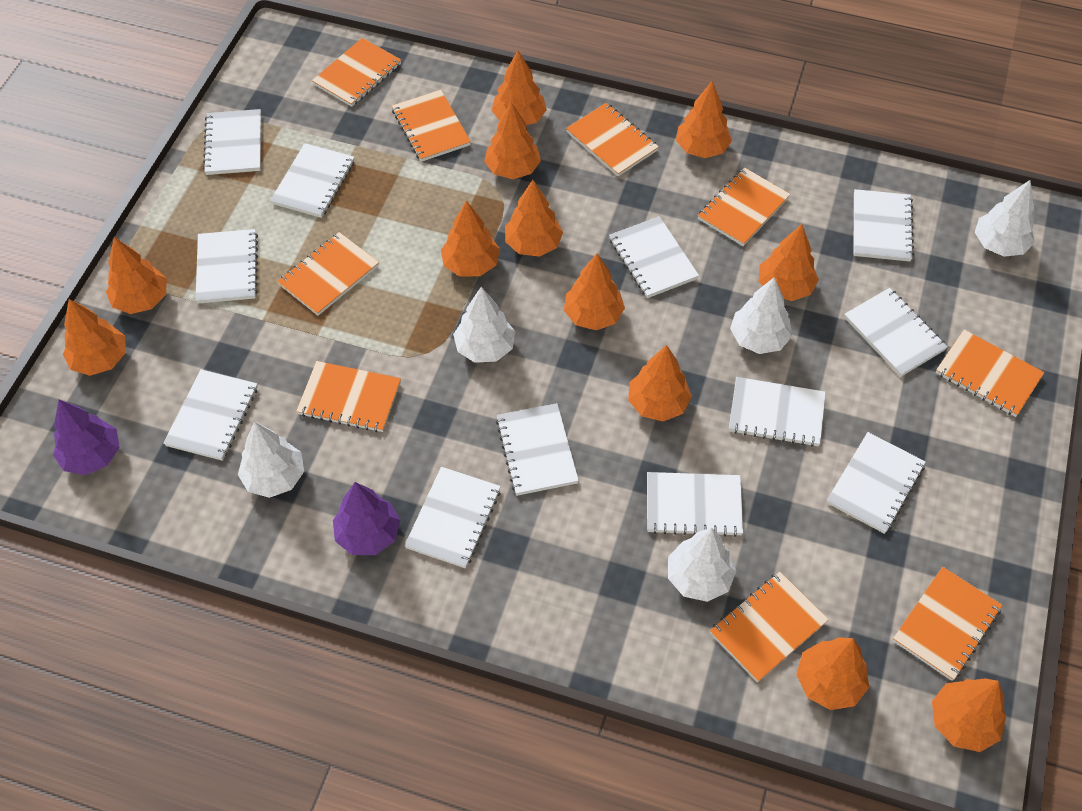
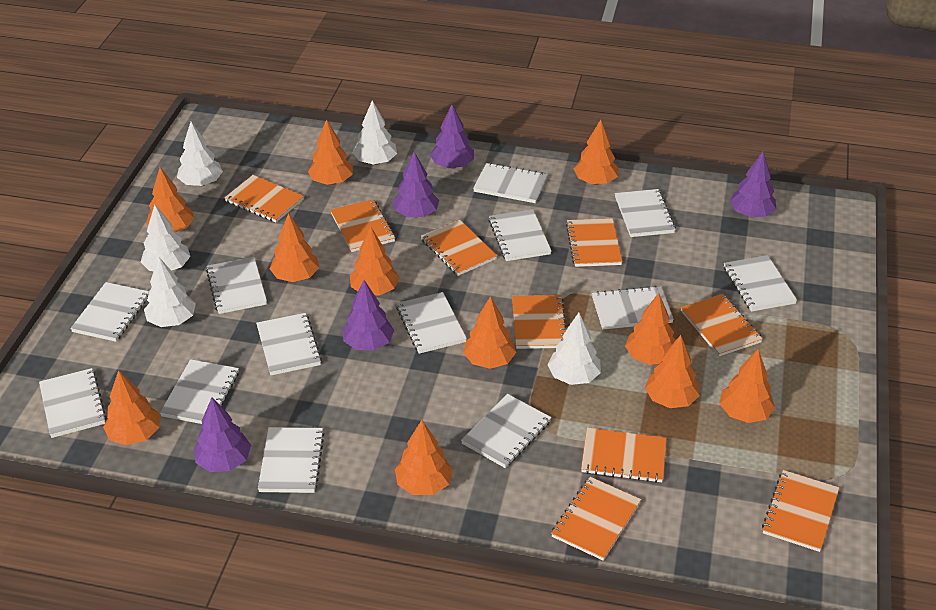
orange tree: 12 -> 11
purple tree: 2 -> 5
white notebook: 12 -> 13

